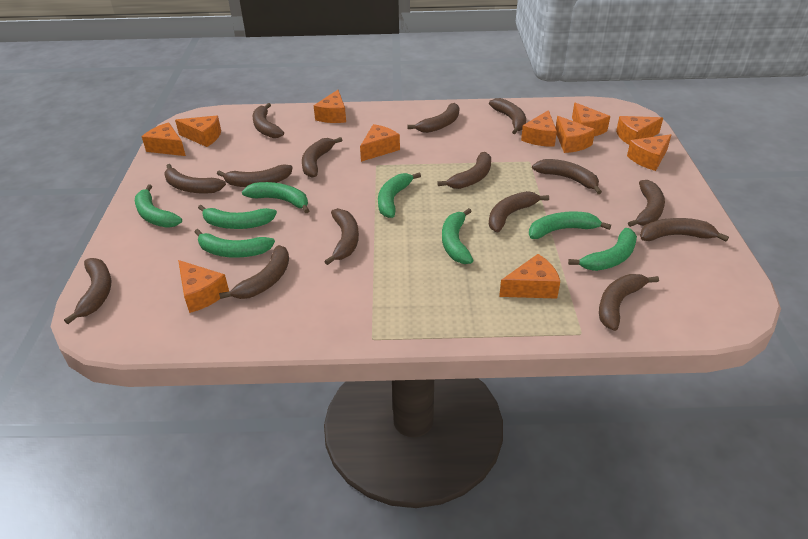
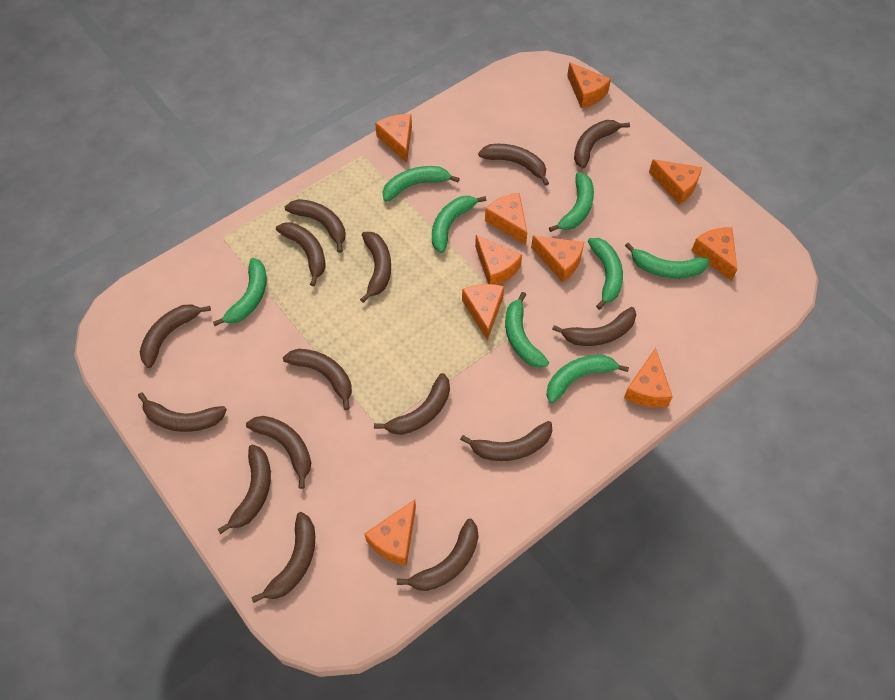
orange cheese: 11 -> 10

